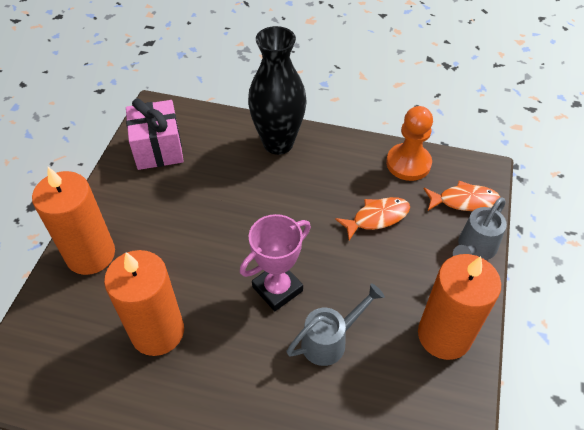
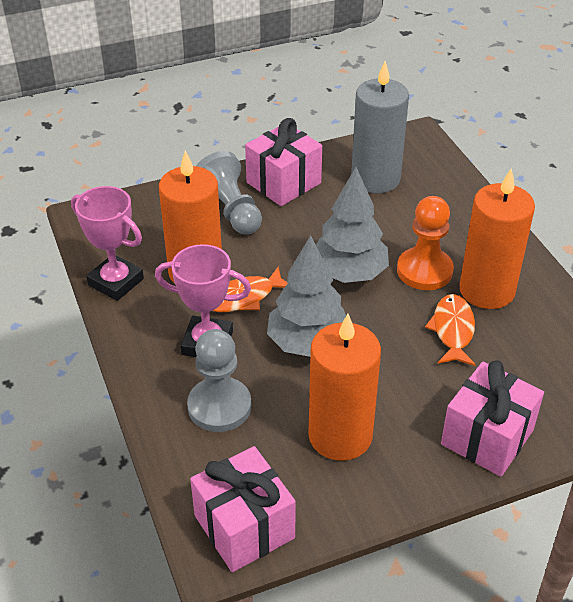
black vase: 1 -> 0
grey candle: 0 -> 1
grey pawn: 0 -> 2
grey tree: 0 -> 2
grey watering can: 2 -> 0
pink gift: 1 -> 3
pink trophy: 1 -> 2

